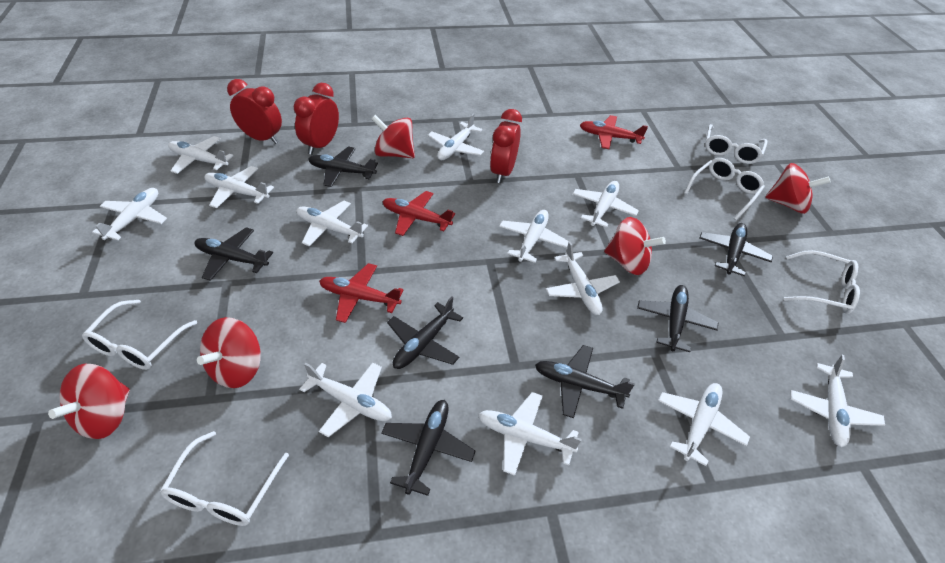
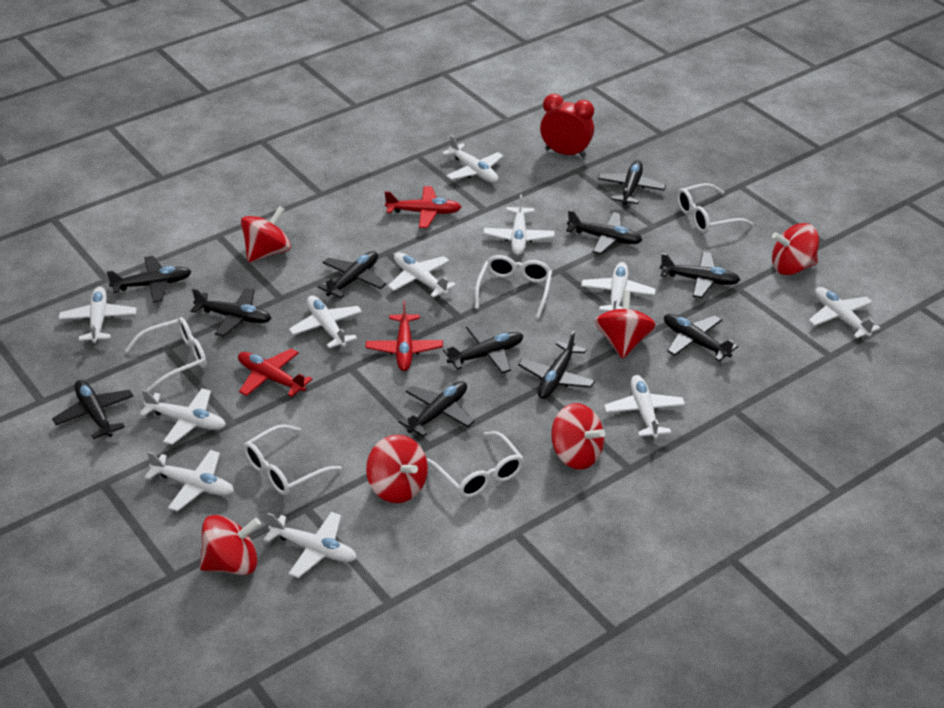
black plane: 7 -> 11
red clock: 3 -> 1
red spinning top: 5 -> 6
white plane: 12 -> 11

